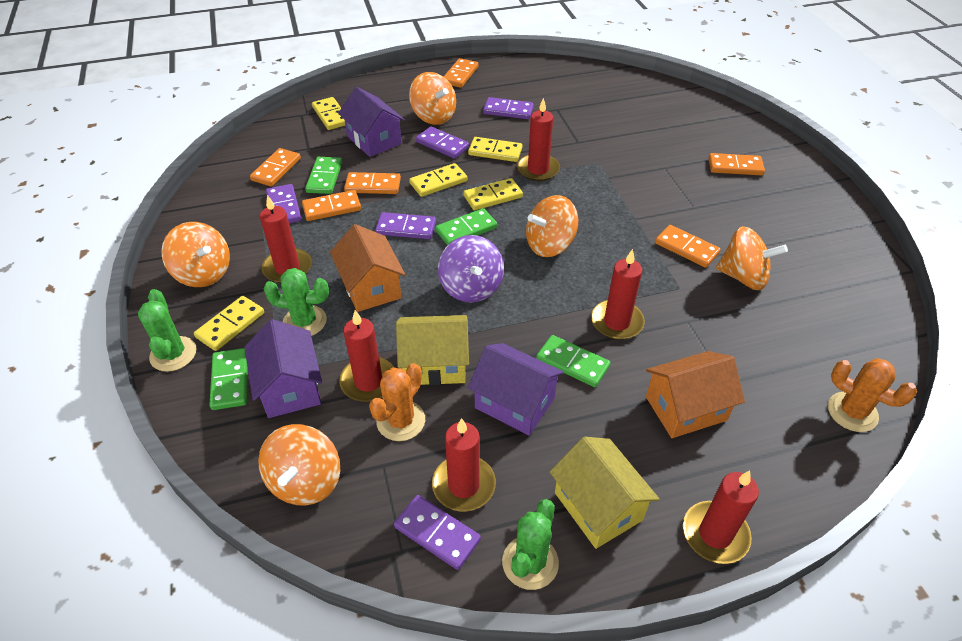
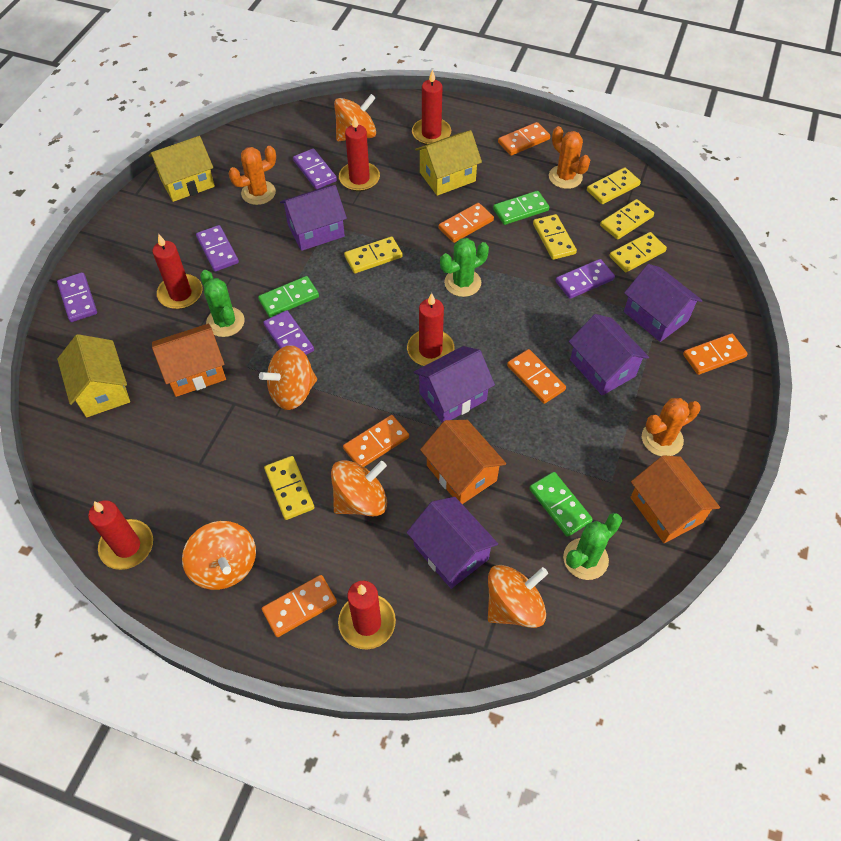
green domino: 4 -> 3
orange cactus: 2 -> 3
orange house: 2 -> 3
purple house: 3 -> 5
purple spinning top: 1 -> 0
yellow domino: 5 -> 6
yellow house: 2 -> 3

